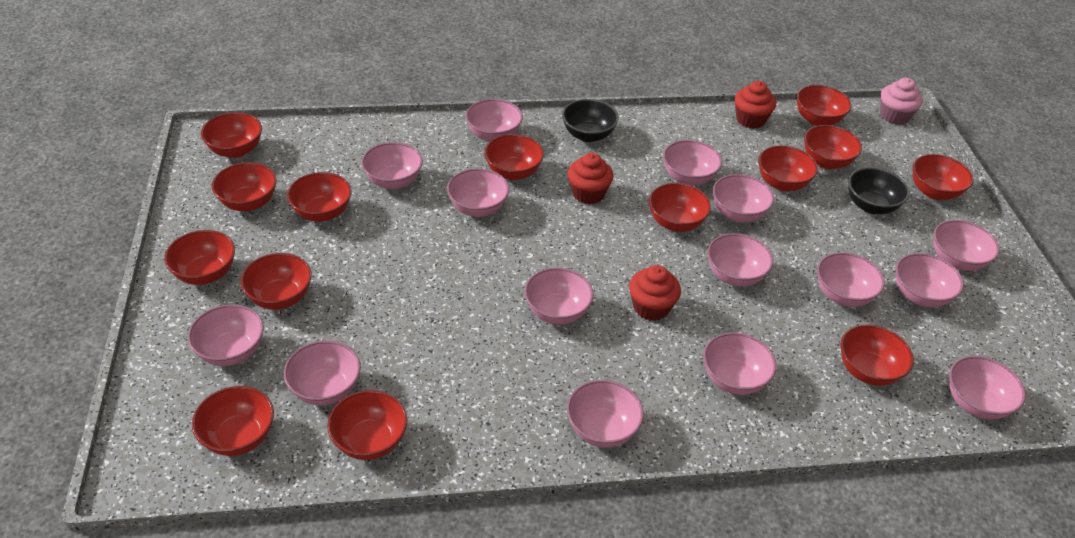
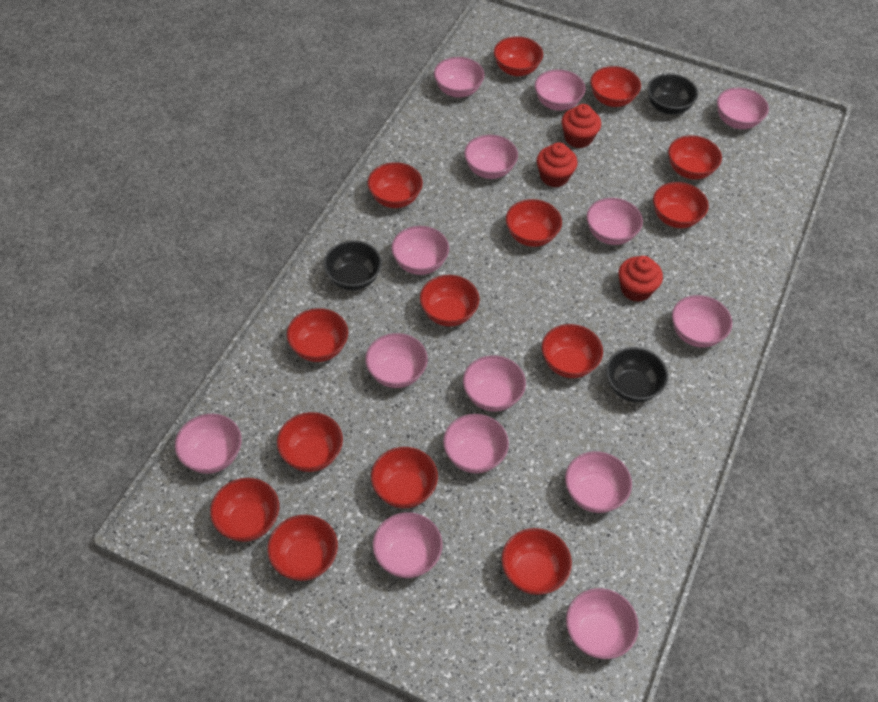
black bowl: 2 -> 3
pink bowl: 15 -> 14
pink cupcake: 1 -> 0

